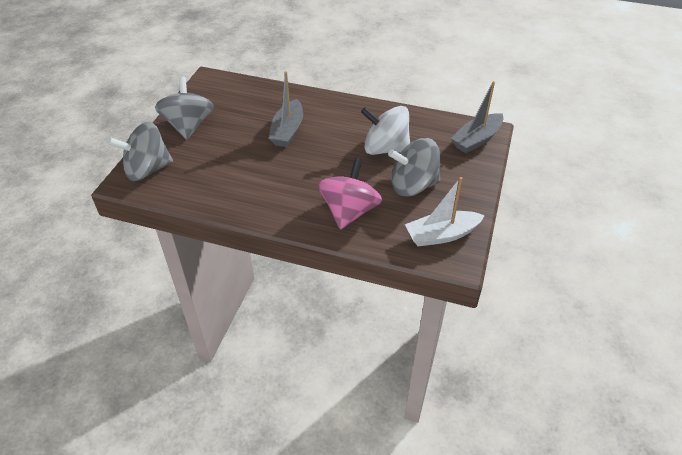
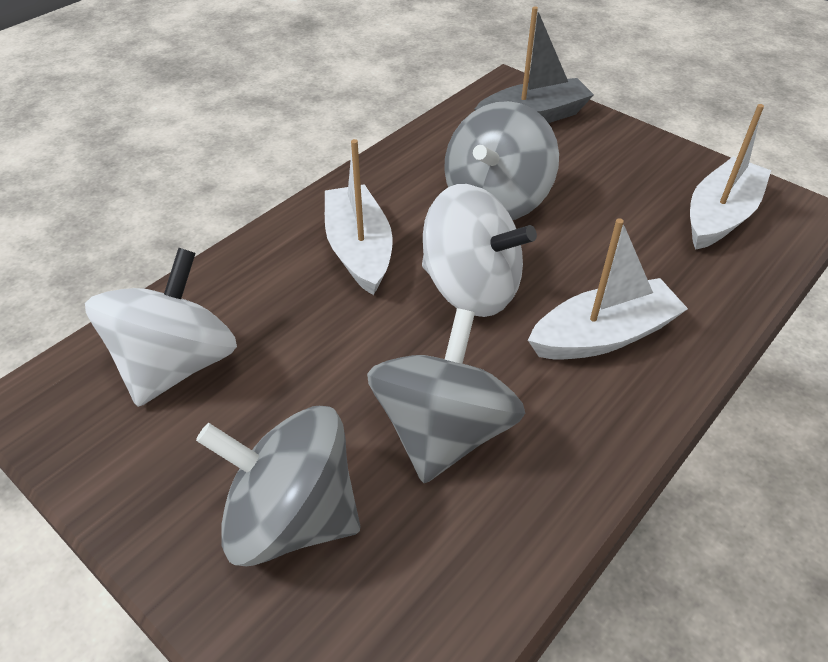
grey boat: 2 -> 1
pink spinning top: 1 -> 0
white boat: 1 -> 3
white spinning top: 1 -> 2

